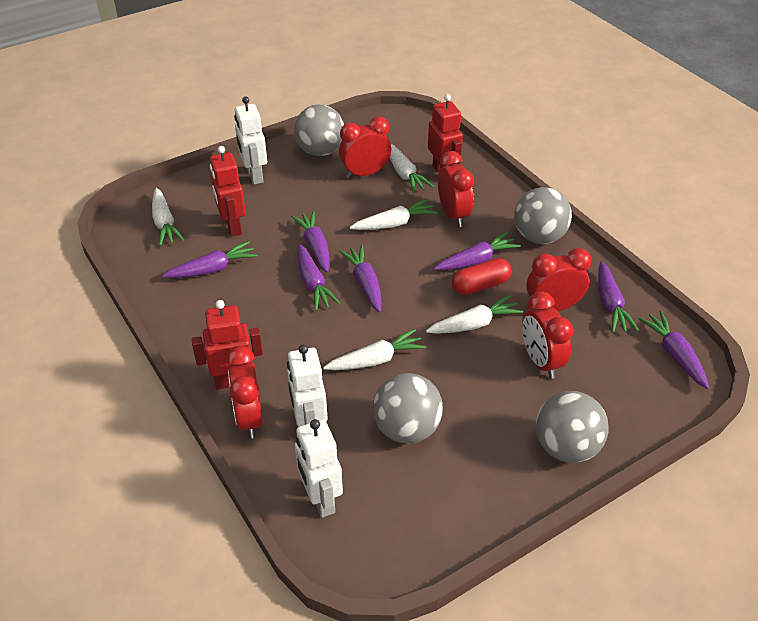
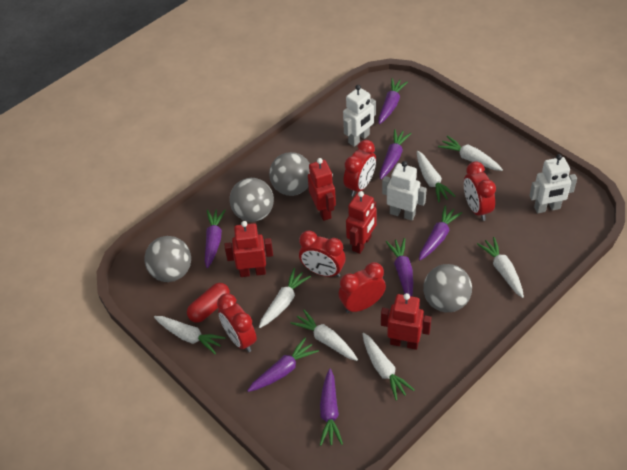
red robot: 3 -> 4
white carrot: 5 -> 7

